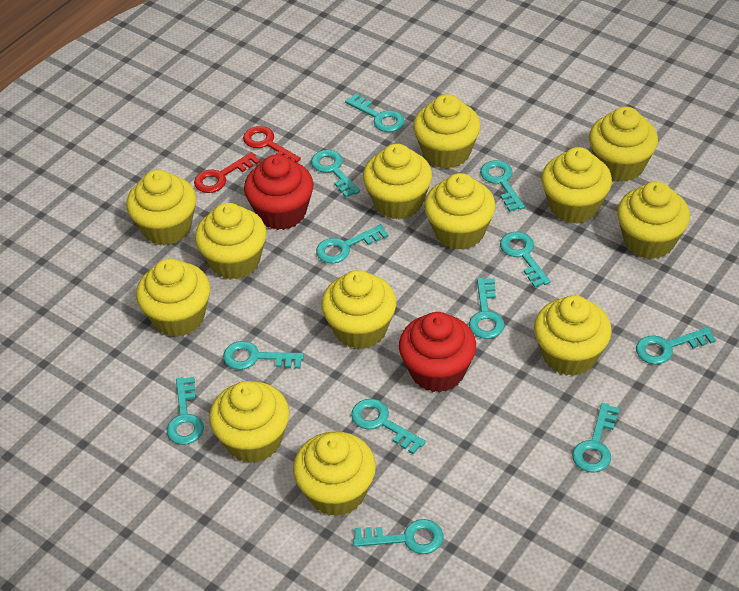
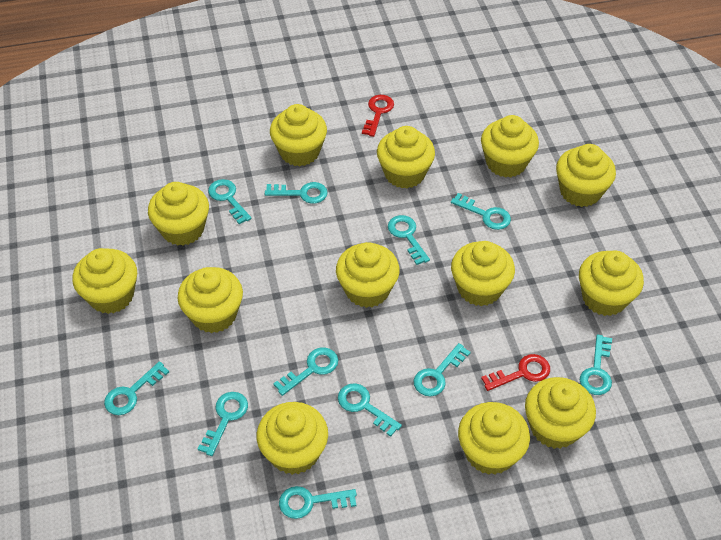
red cupcake: 2 -> 0
turquoise key: 12 -> 11

